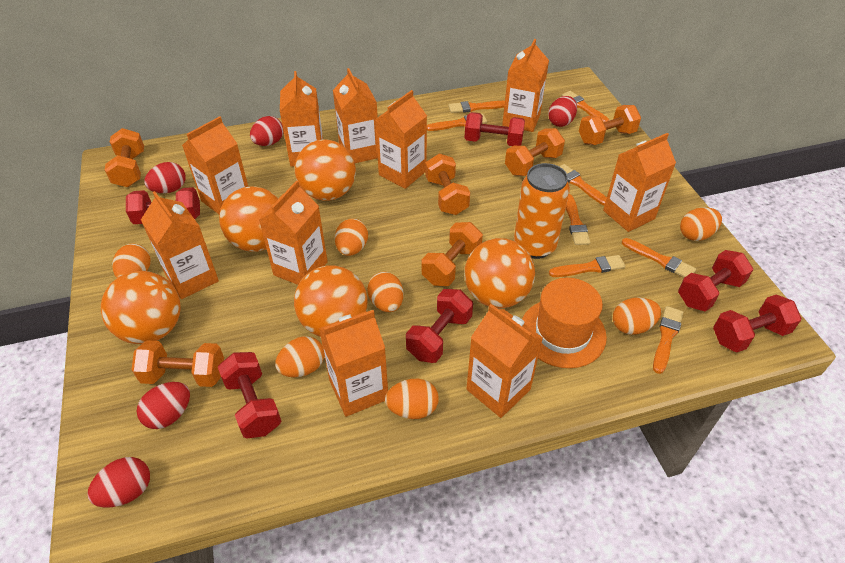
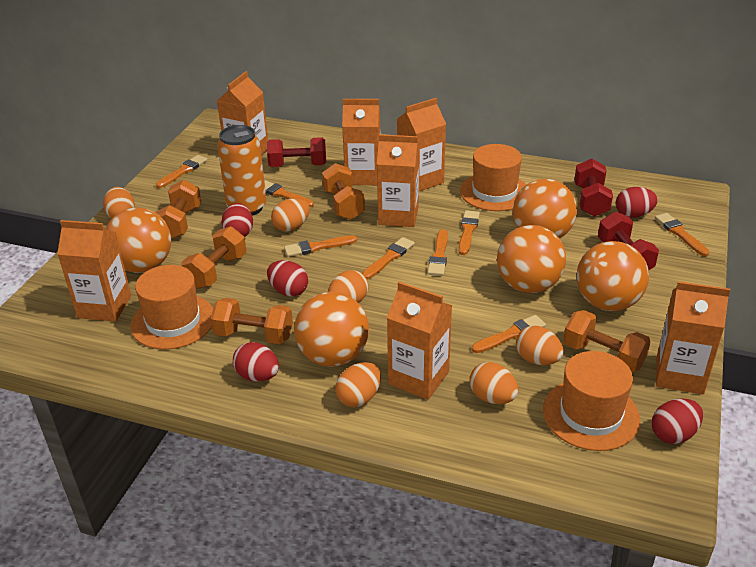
orange carton: 10 -> 7
orange dumbbell: 6 -> 5
orange egg: 7 -> 6
orange hat: 1 -> 3
red dumbbell: 6 -> 3

